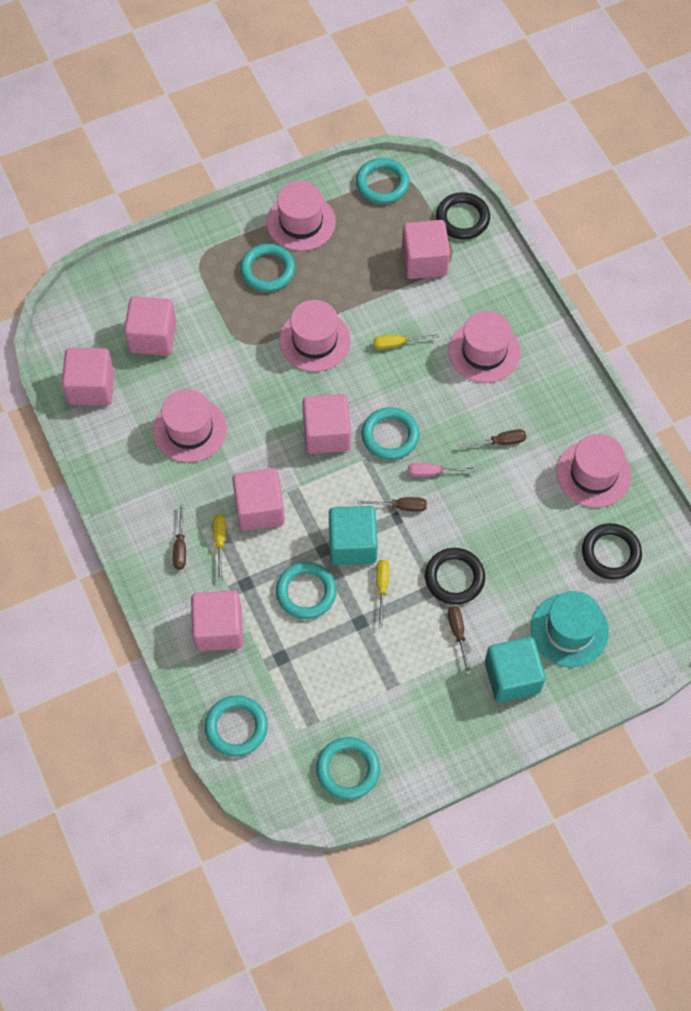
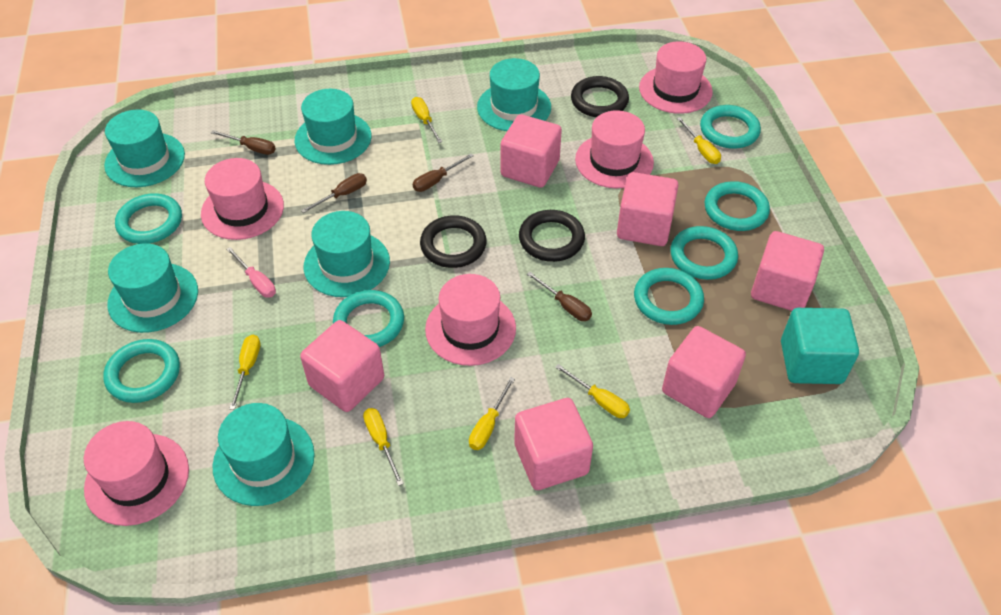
turquoise cube: 2 -> 1
turquoise hat: 1 -> 6
turquoise ring: 6 -> 7
yellow screwdriver: 3 -> 6

